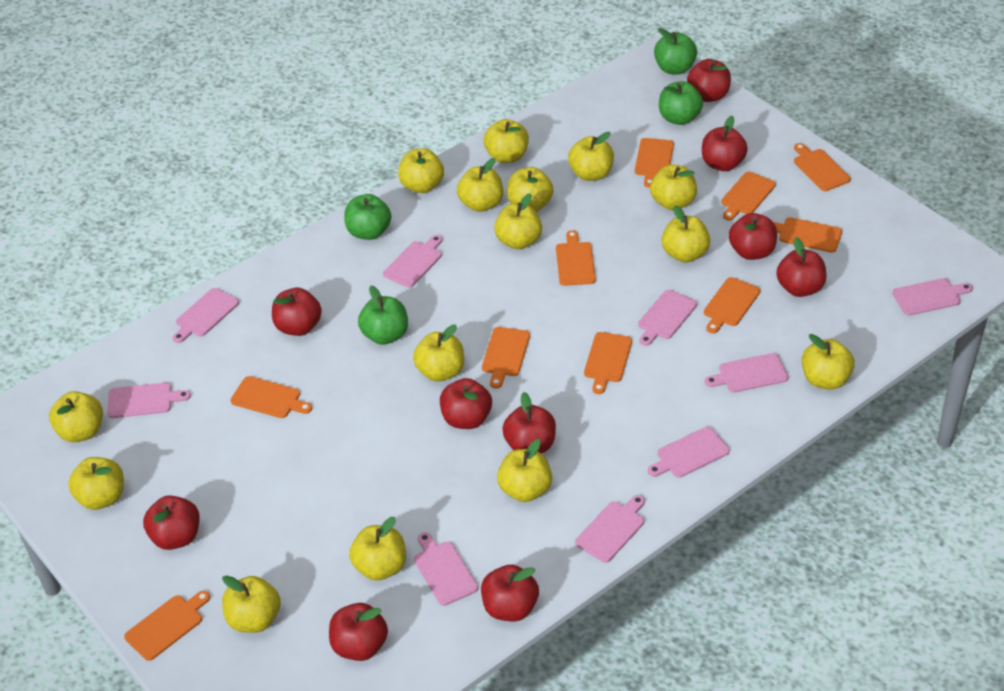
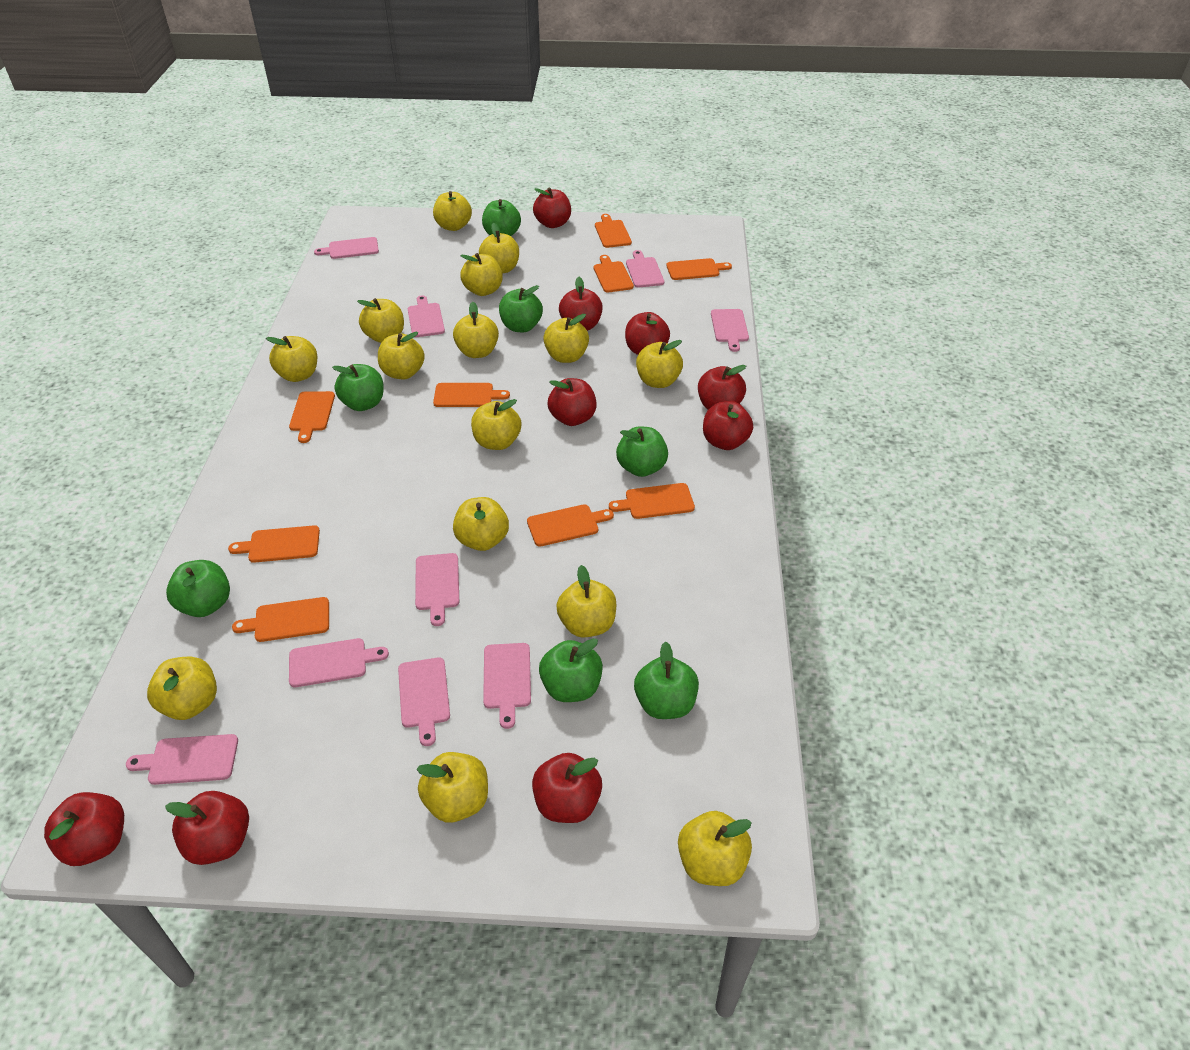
green apple: 4 -> 7
orange cutting board: 10 -> 9
red apple: 10 -> 9

